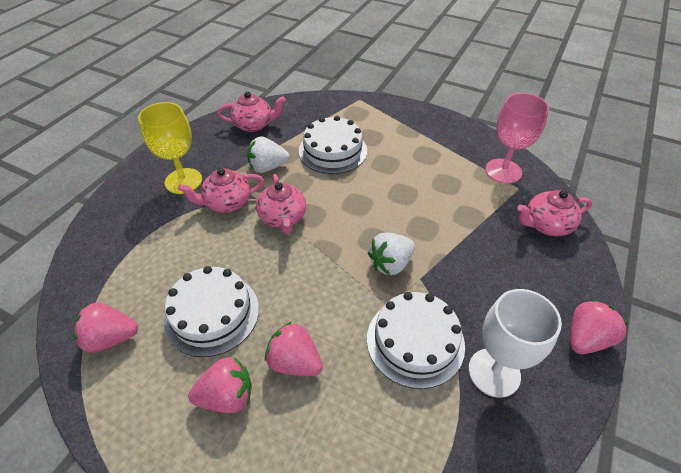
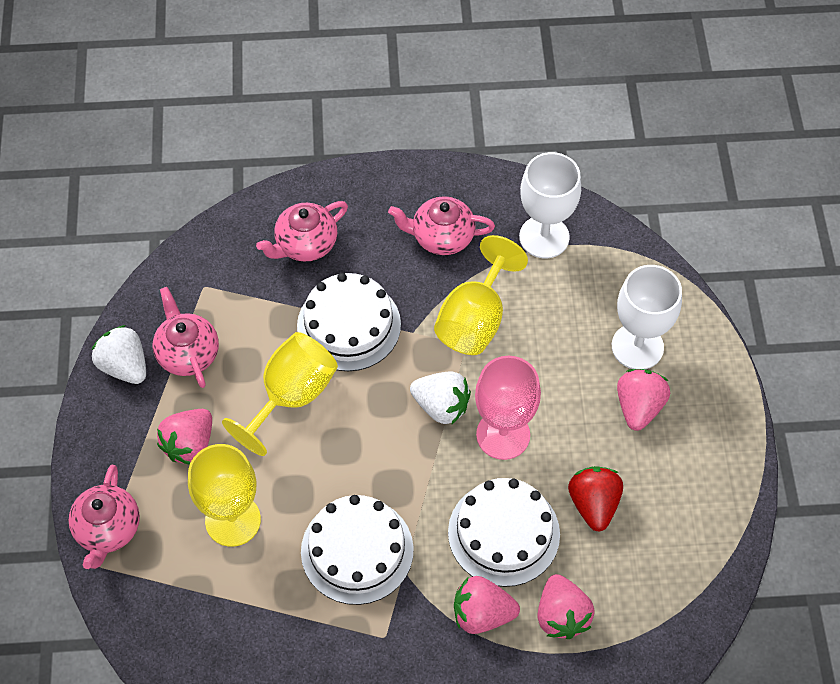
red strawberry: 0 -> 1
white goblet: 1 -> 2
yellow goblet: 1 -> 3

